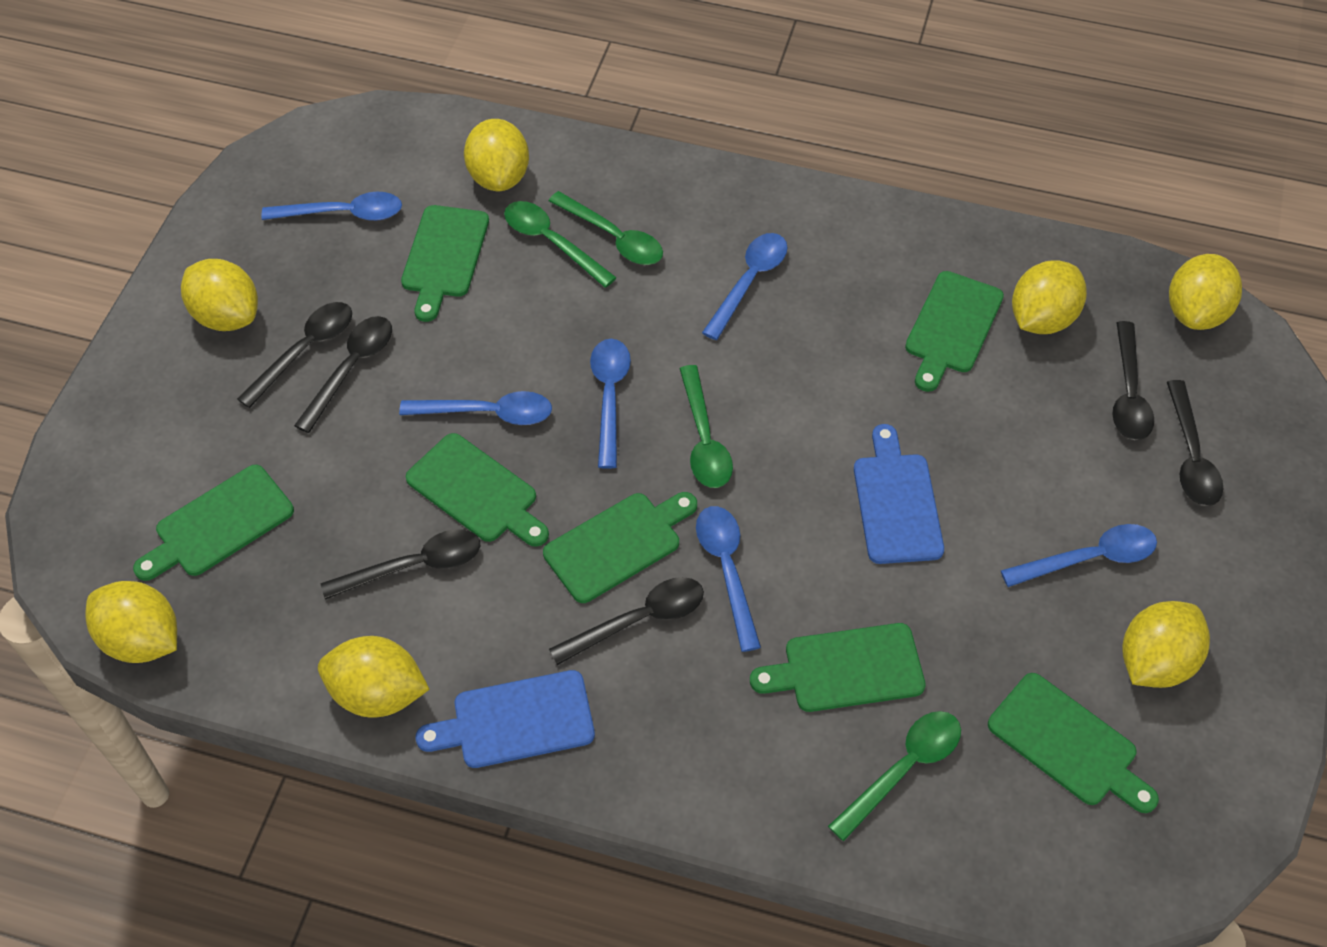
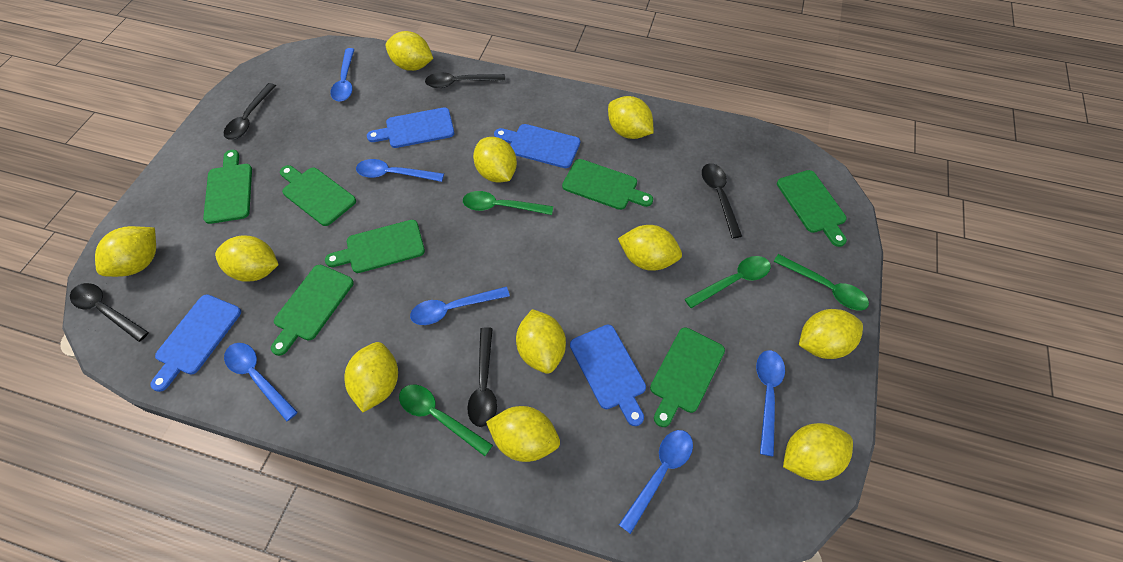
black spoon: 6 -> 5
blue cutting board: 2 -> 4
yellow lemon: 7 -> 11

